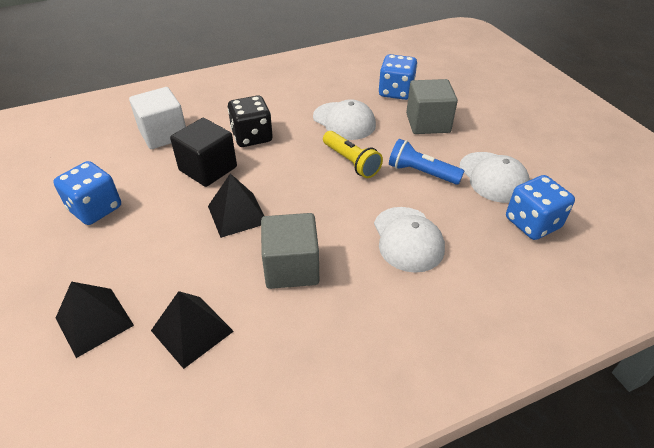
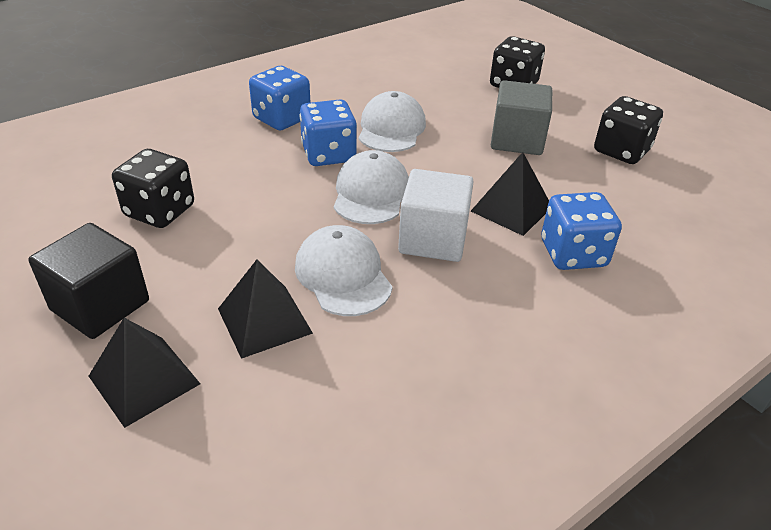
black dice: 1 -> 3
blue flashlight: 1 -> 0
grey cube: 2 -> 1
yellow flashlight: 1 -> 0

